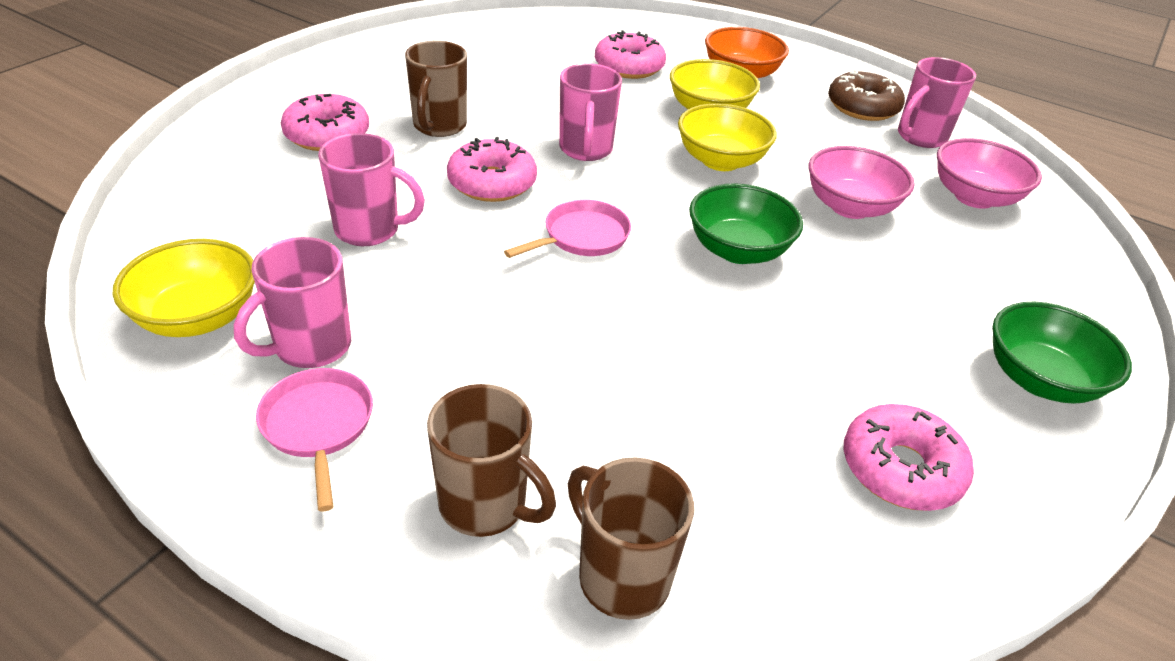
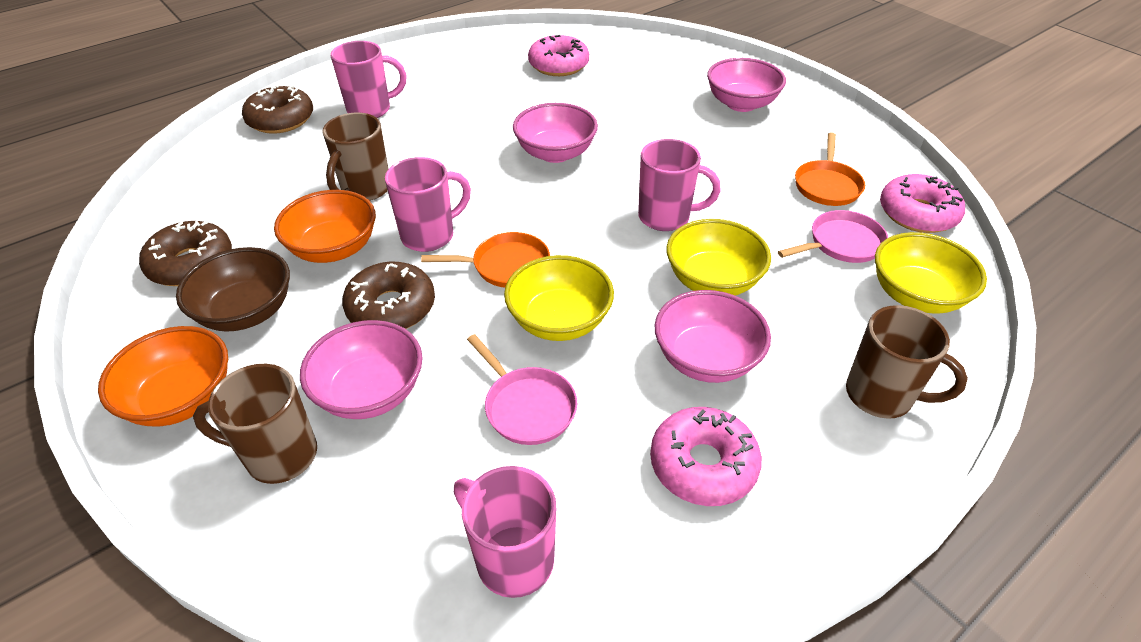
brown bowl: 0 -> 1
brown donut: 1 -> 3
green bowl: 2 -> 0
orange bowl: 1 -> 2
orange pan: 0 -> 2
pink bowl: 2 -> 4
pink donut: 4 -> 3

